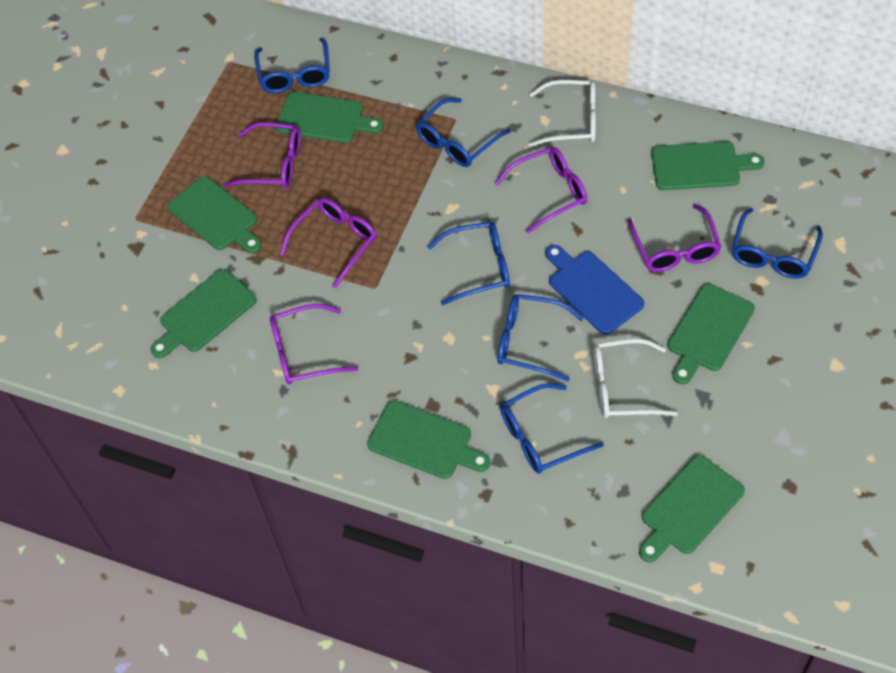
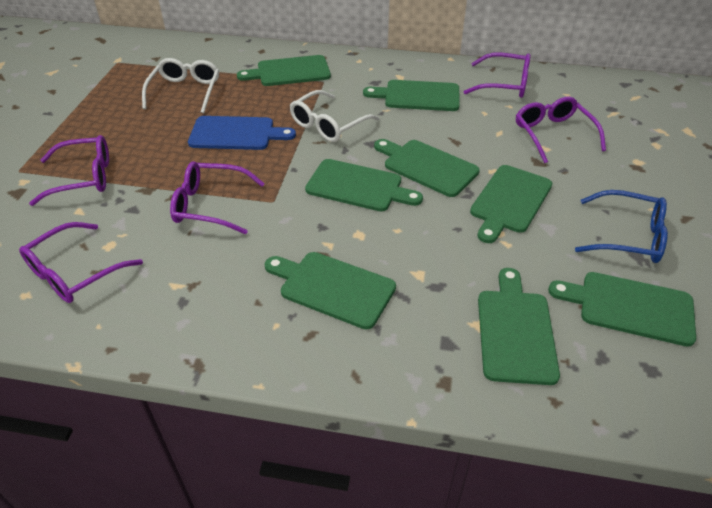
blue glasses: 6 -> 1
green cutting board: 7 -> 8

